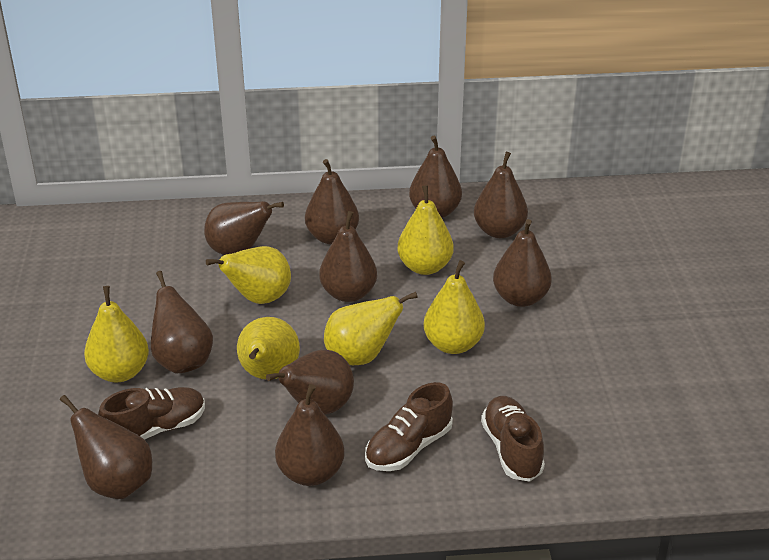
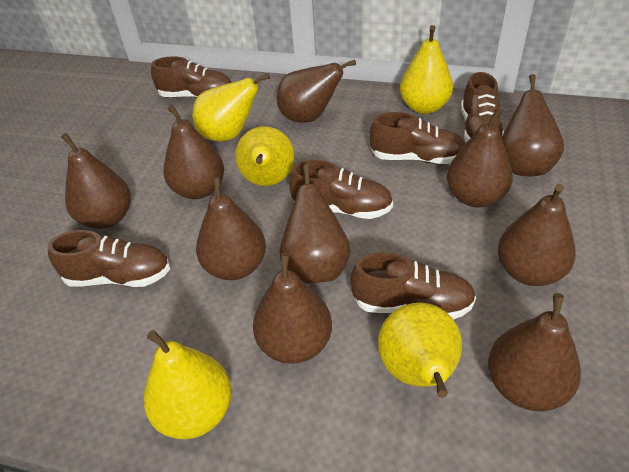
brown shoe: 3 -> 6
yellow pear: 6 -> 5

